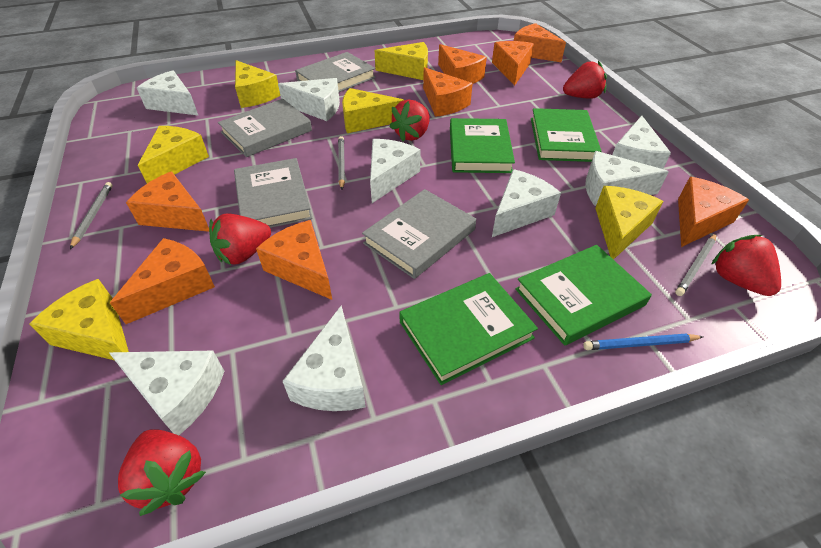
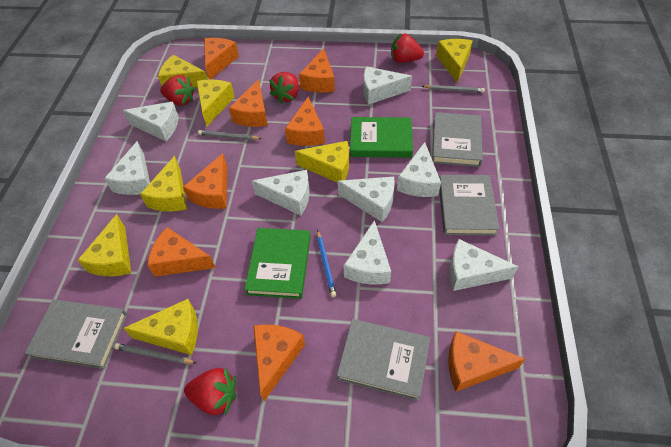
green book: 4 -> 2
red strawberry: 5 -> 4
yellow cheese: 6 -> 7

